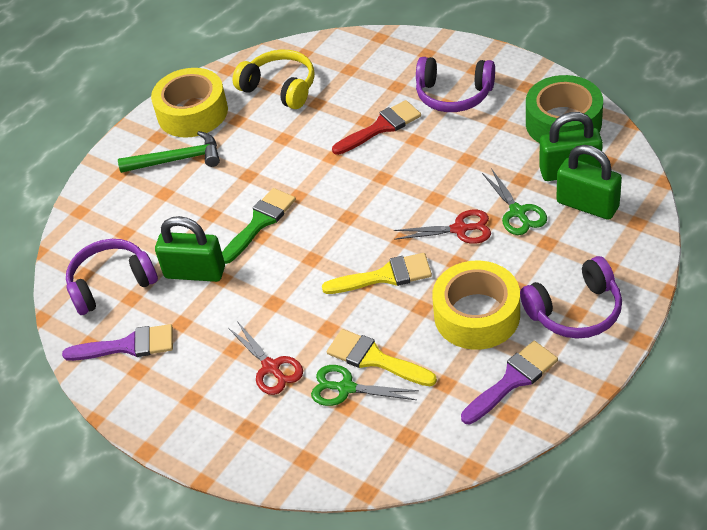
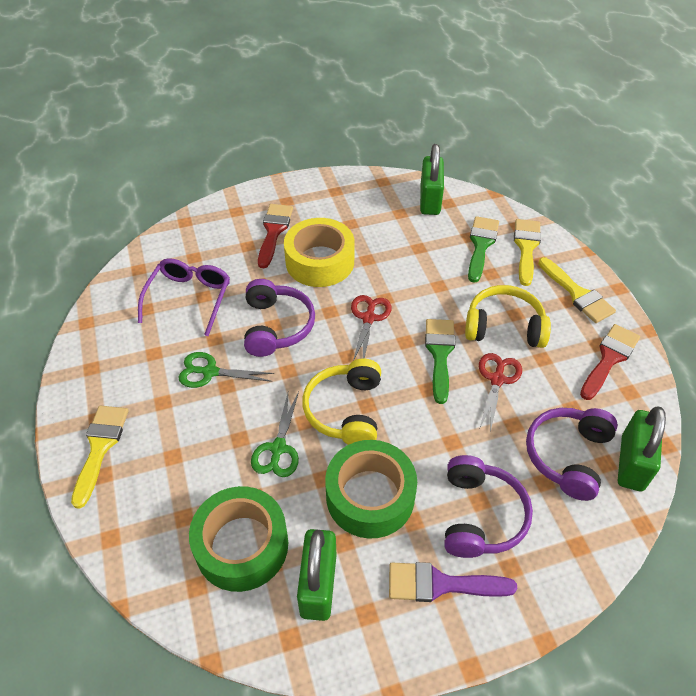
green brush: 1 -> 2
green hammer: 1 -> 0
green tape: 1 -> 2
purple brush: 2 -> 1
purple glasses: 0 -> 1
red brush: 1 -> 2
yellow brush: 2 -> 3
yellow headphones: 1 -> 2
yellow tape: 2 -> 1

